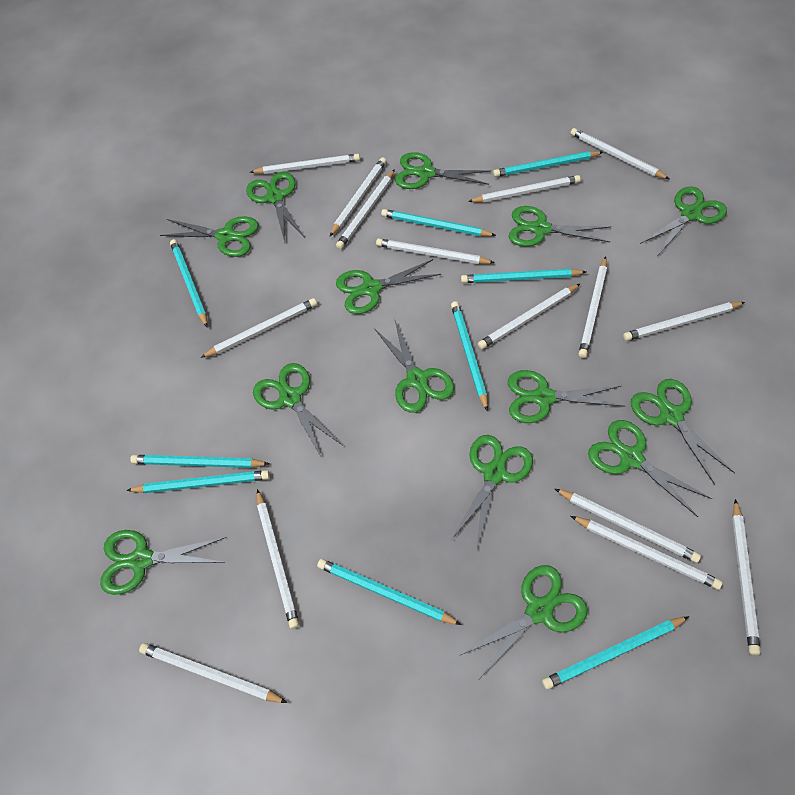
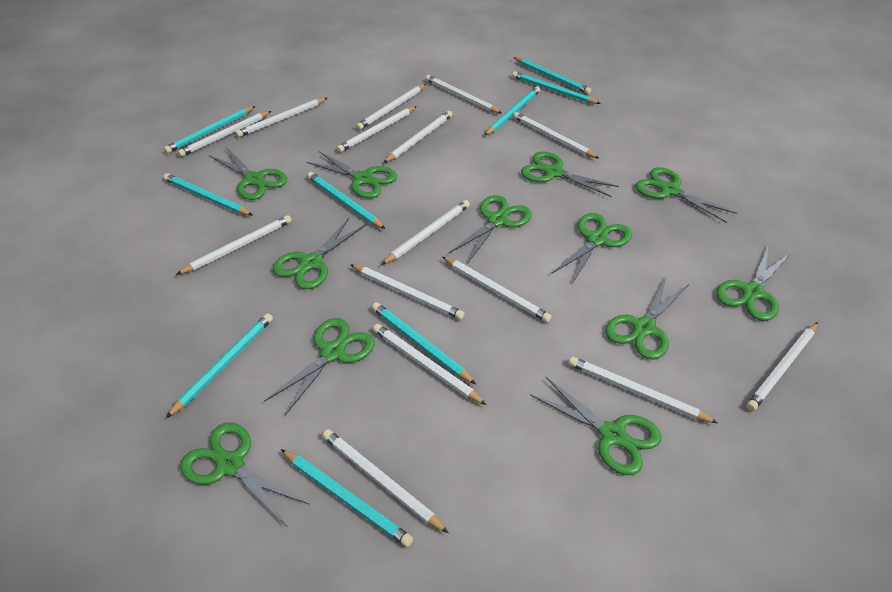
green scissors: 14 -> 12

